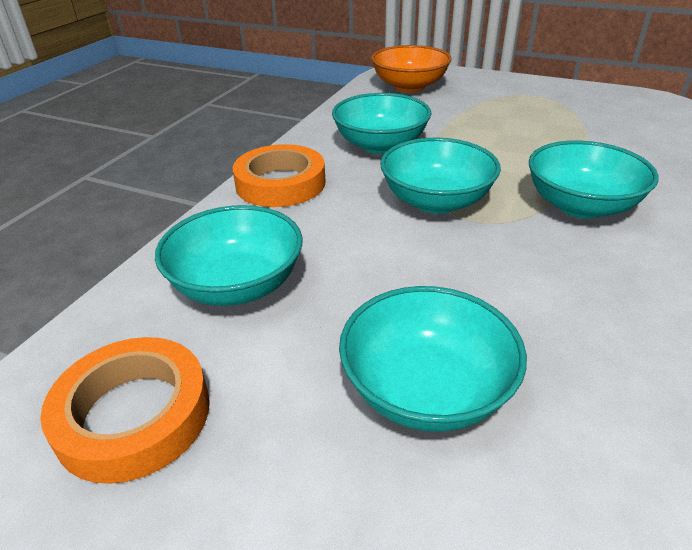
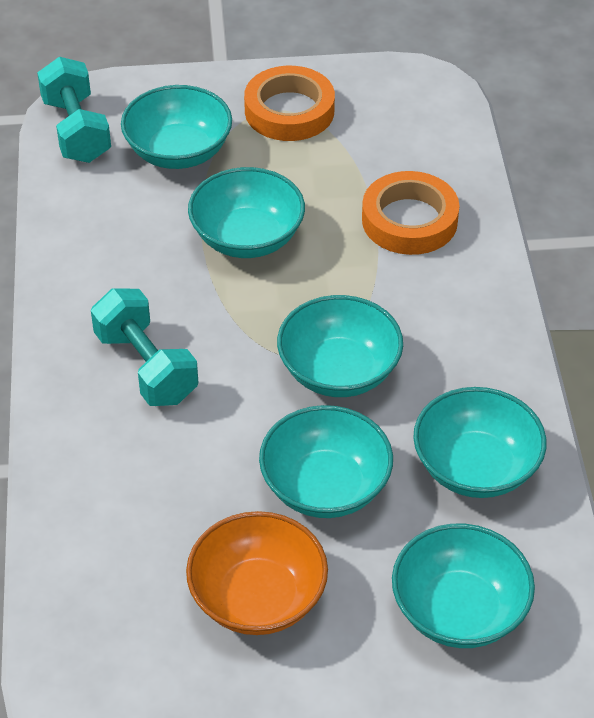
turquoise bowl: 5 -> 6
turquoise dumbbell: 0 -> 2

